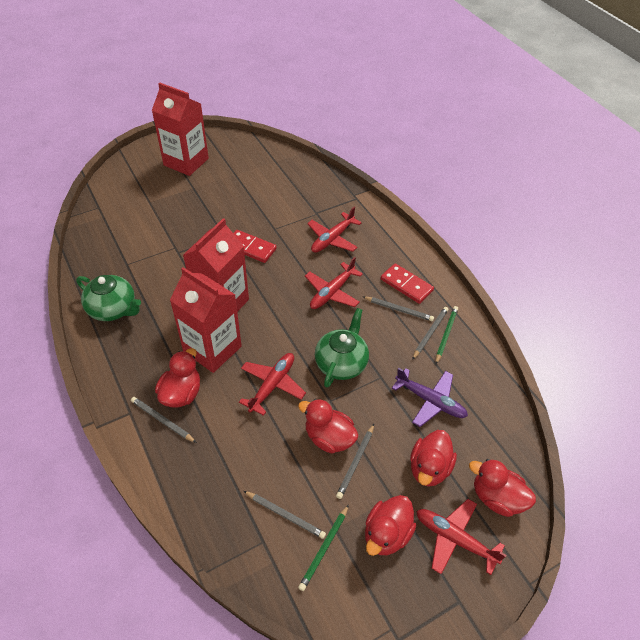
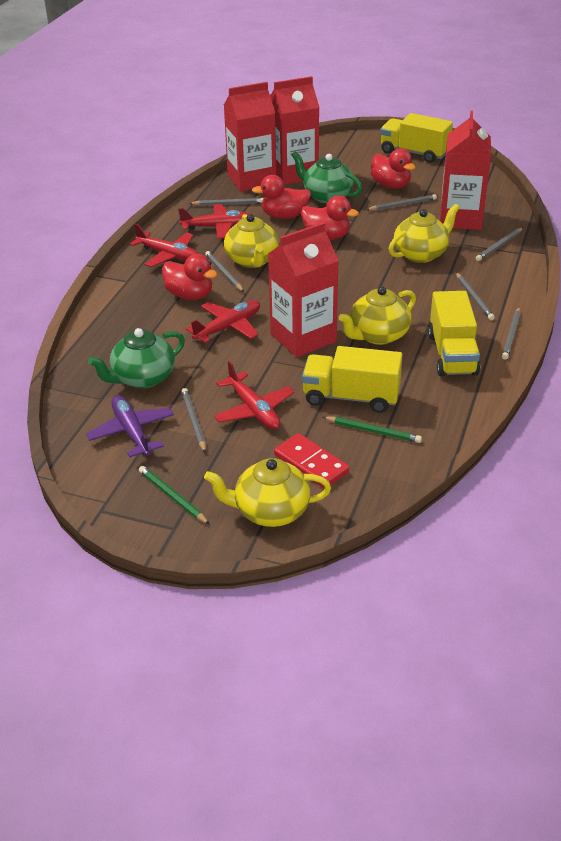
grey pencil: 5 -> 7
red carton: 3 -> 4
red domino: 2 -> 1
red duck: 5 -> 4
yellow teapot: 0 -> 4
yellow truck: 0 -> 3

